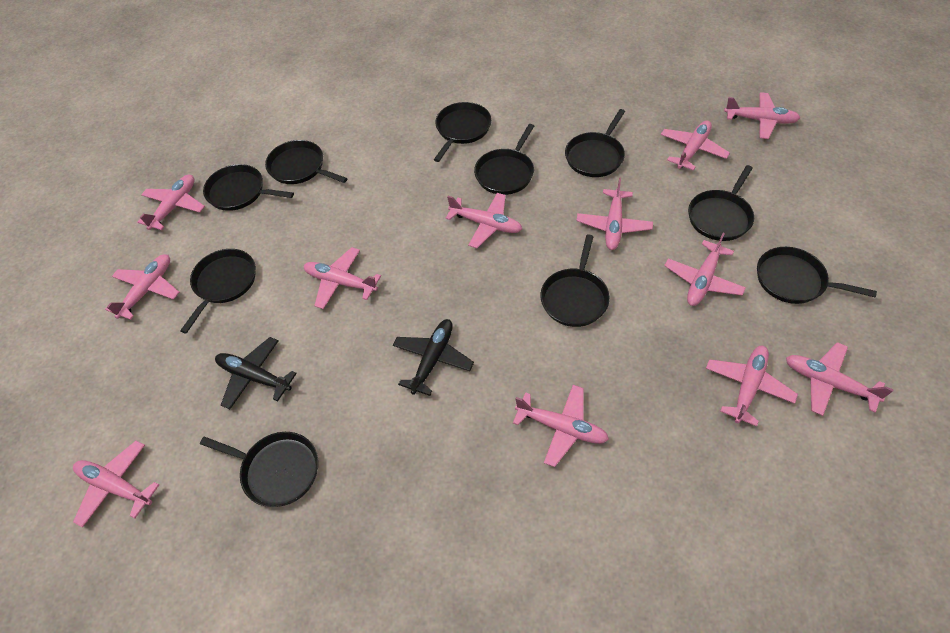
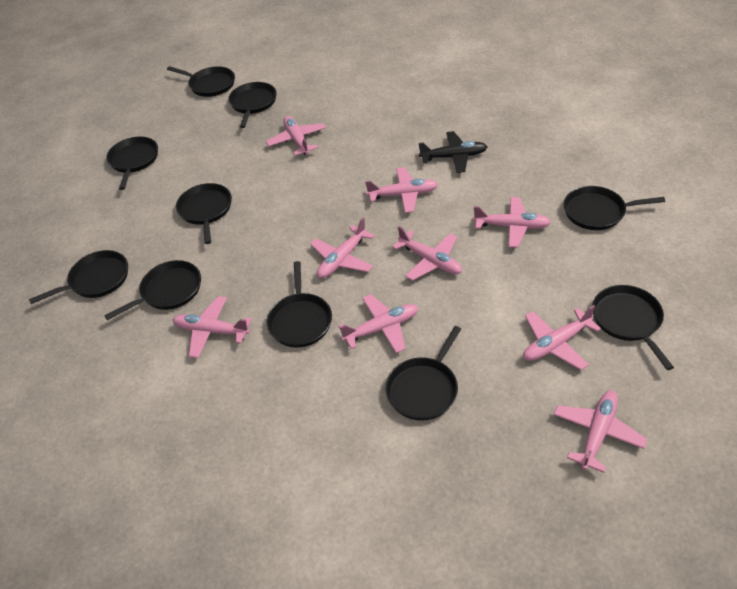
black plane: 2 -> 1
pink plane: 12 -> 9

